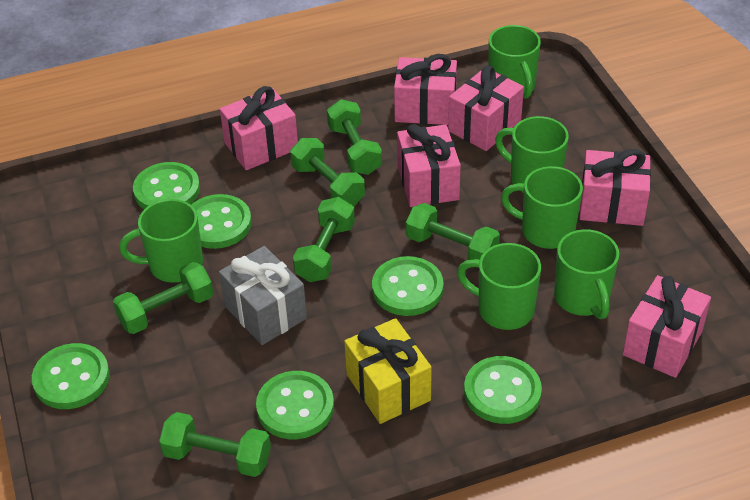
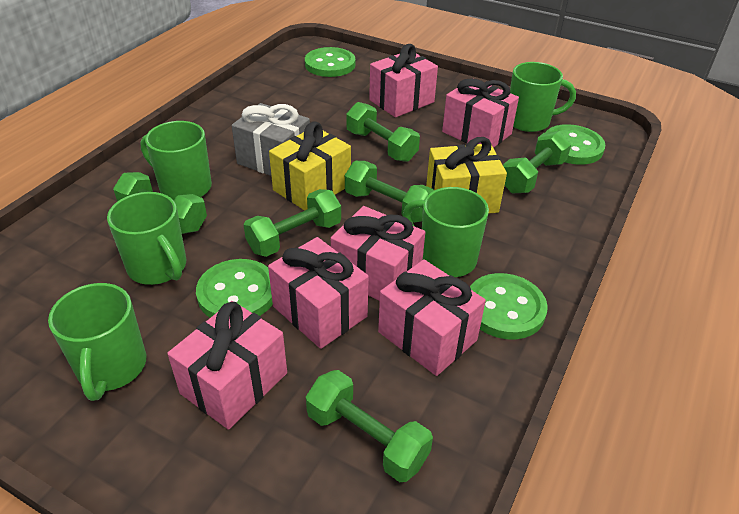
green button: 6 -> 4
green mug: 6 -> 5
yellow gift: 1 -> 2

